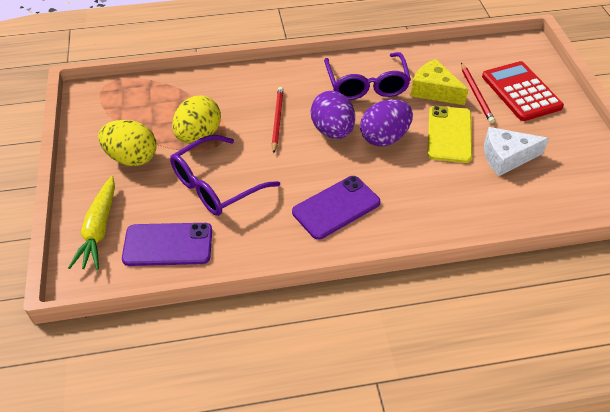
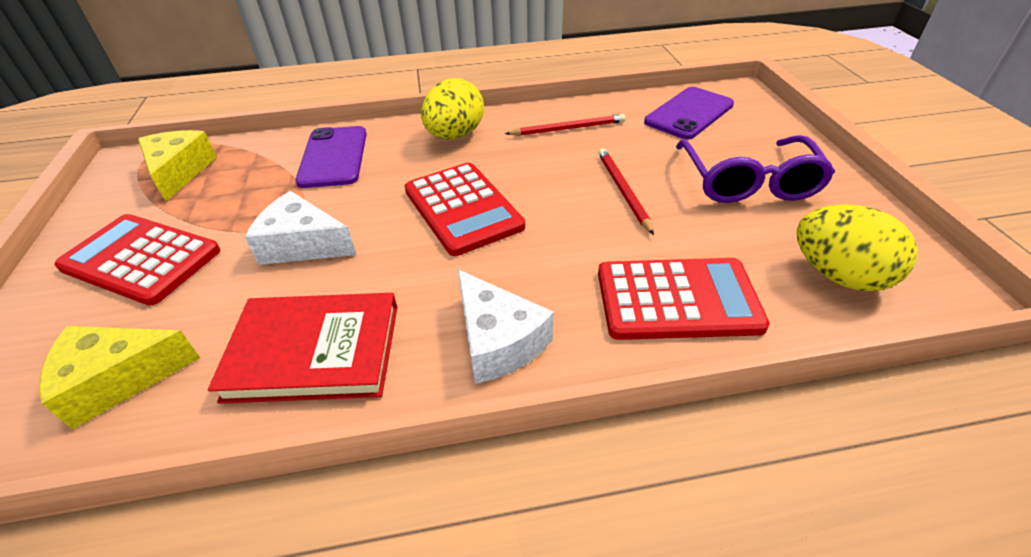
purple egg: 2 -> 0
purple glasses: 2 -> 1
red book: 0 -> 1
red calculator: 1 -> 3
white cheese: 1 -> 2
yellow carrot: 1 -> 0
yellow cheese: 1 -> 2
yellow phone: 1 -> 0

